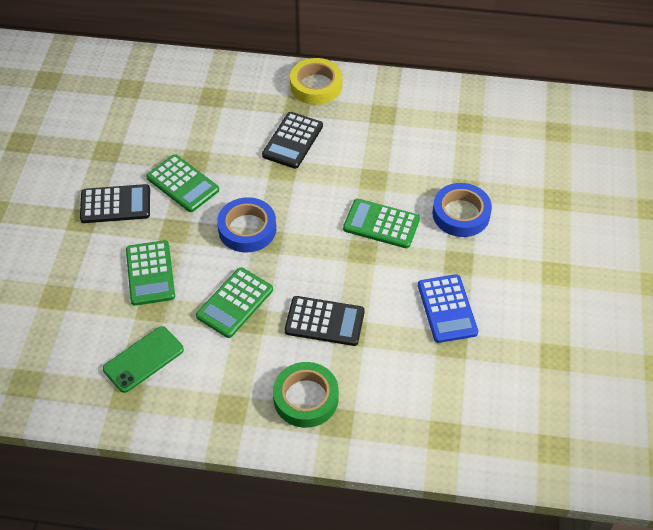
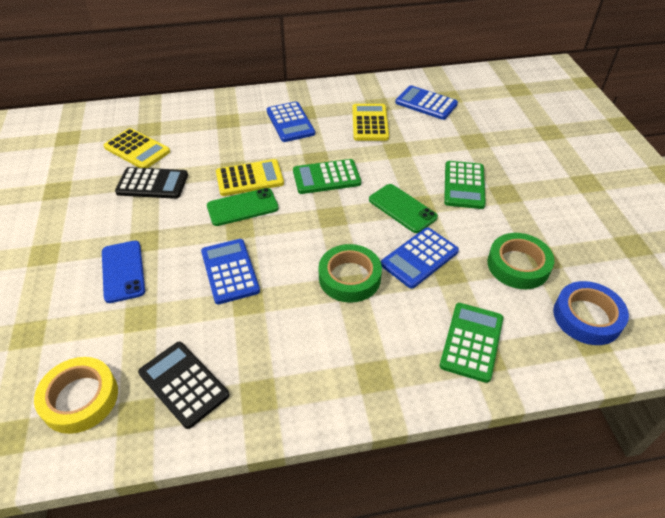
black calculator: 3 -> 2
blue calculator: 1 -> 4
blue phone: 0 -> 1
blue tape: 2 -> 1
green calculator: 4 -> 3
green phone: 1 -> 2
green tape: 1 -> 2
yellow calculator: 0 -> 3

